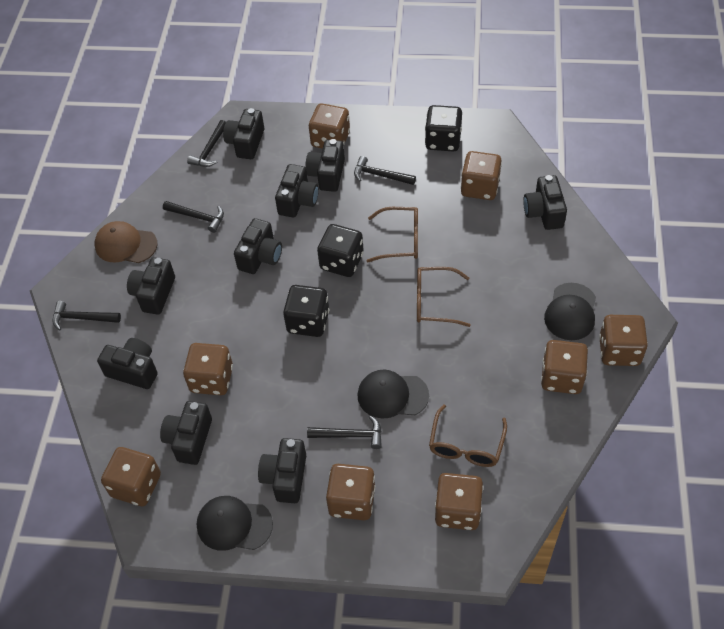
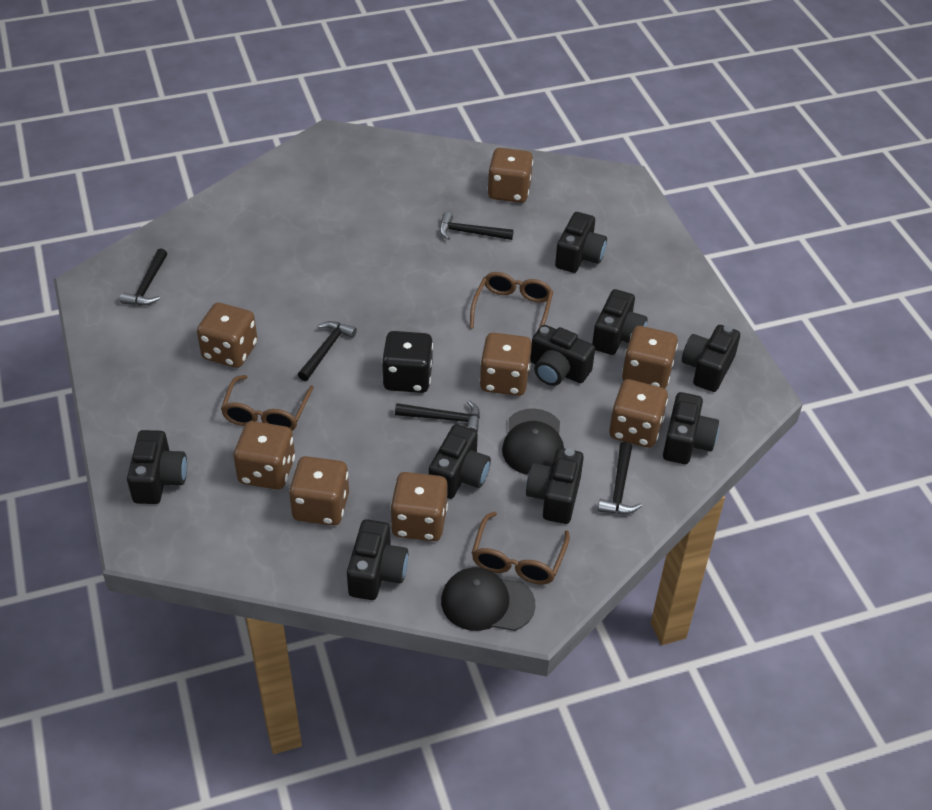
black cap: 3 -> 2
black dice: 3 -> 1
brown cap: 1 -> 0

